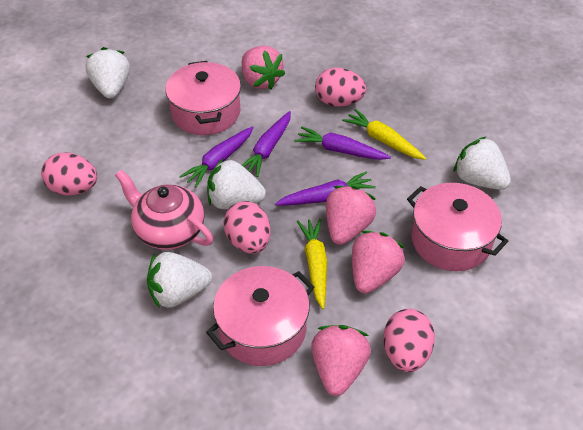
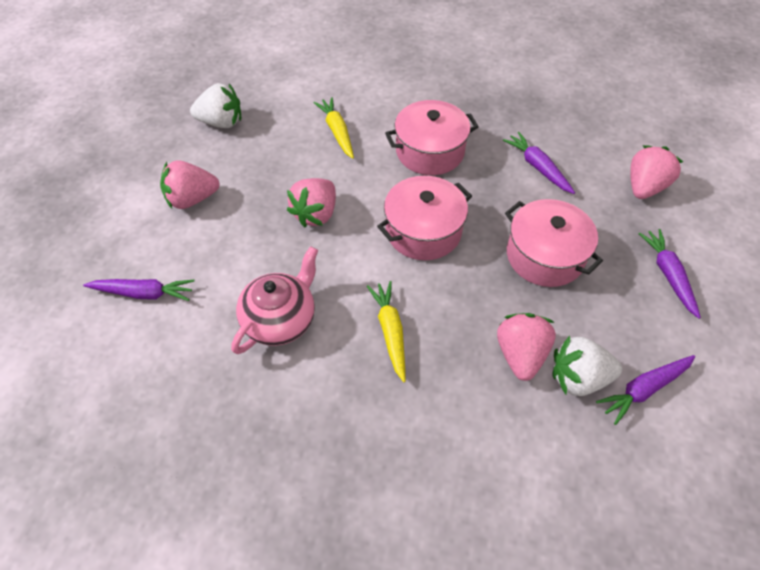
pink egg: 4 -> 0
white strawberry: 4 -> 2

